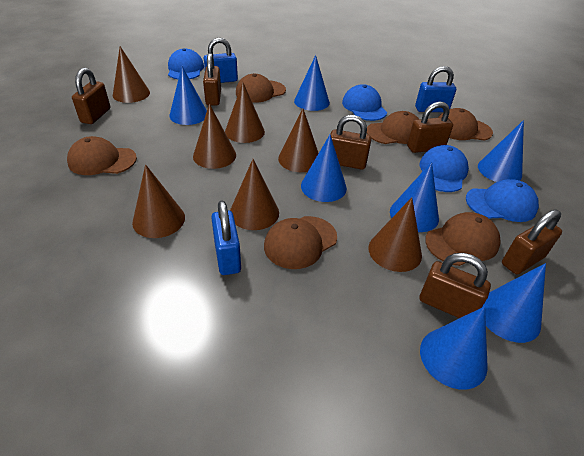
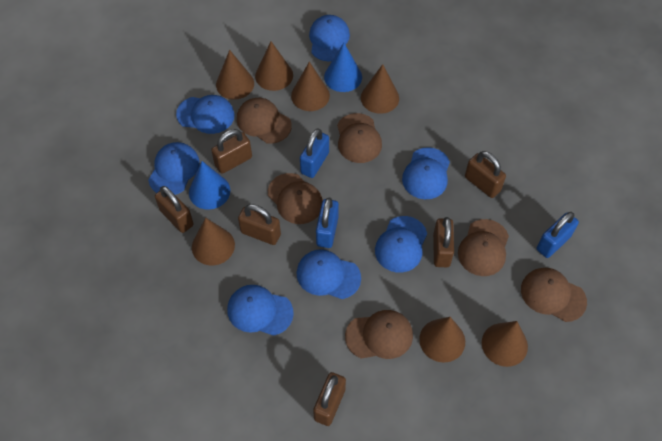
blue cap: 4 -> 7
blue cone: 7 -> 2

